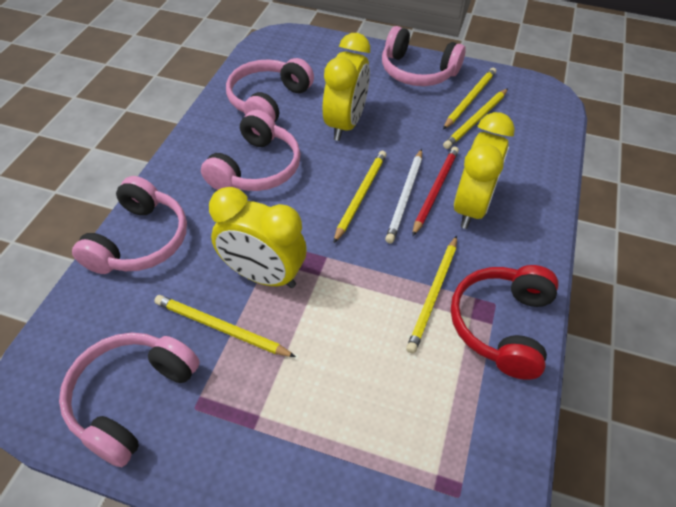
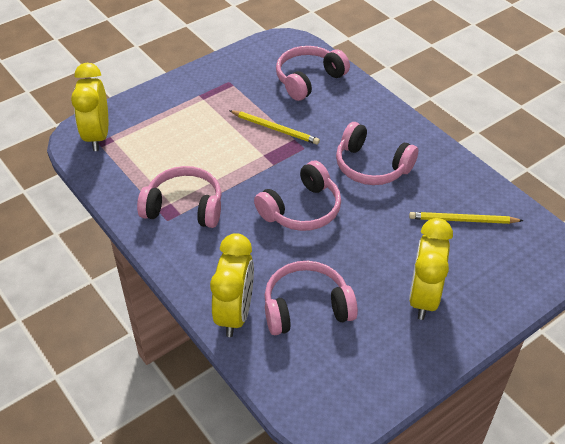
red headphones: 1 -> 0
red pencil: 1 -> 0
white pencil: 1 -> 0
yellow pencil: 5 -> 2

